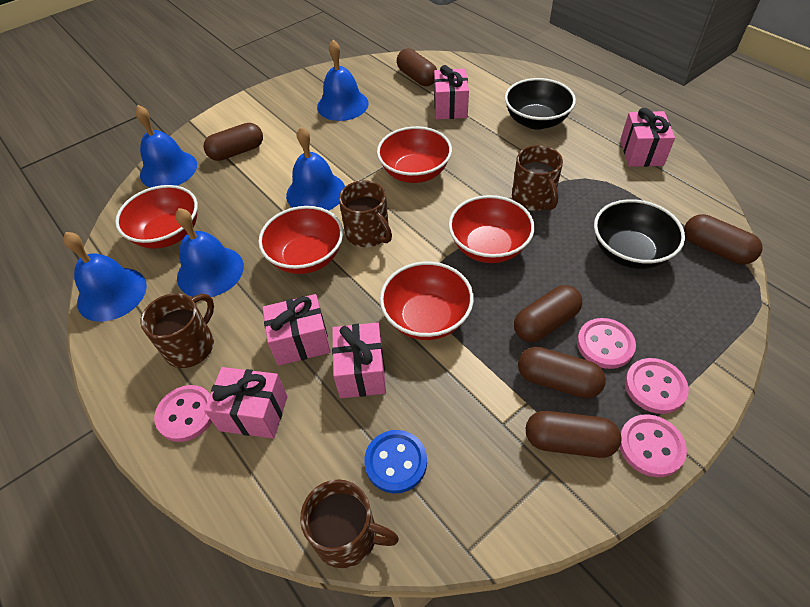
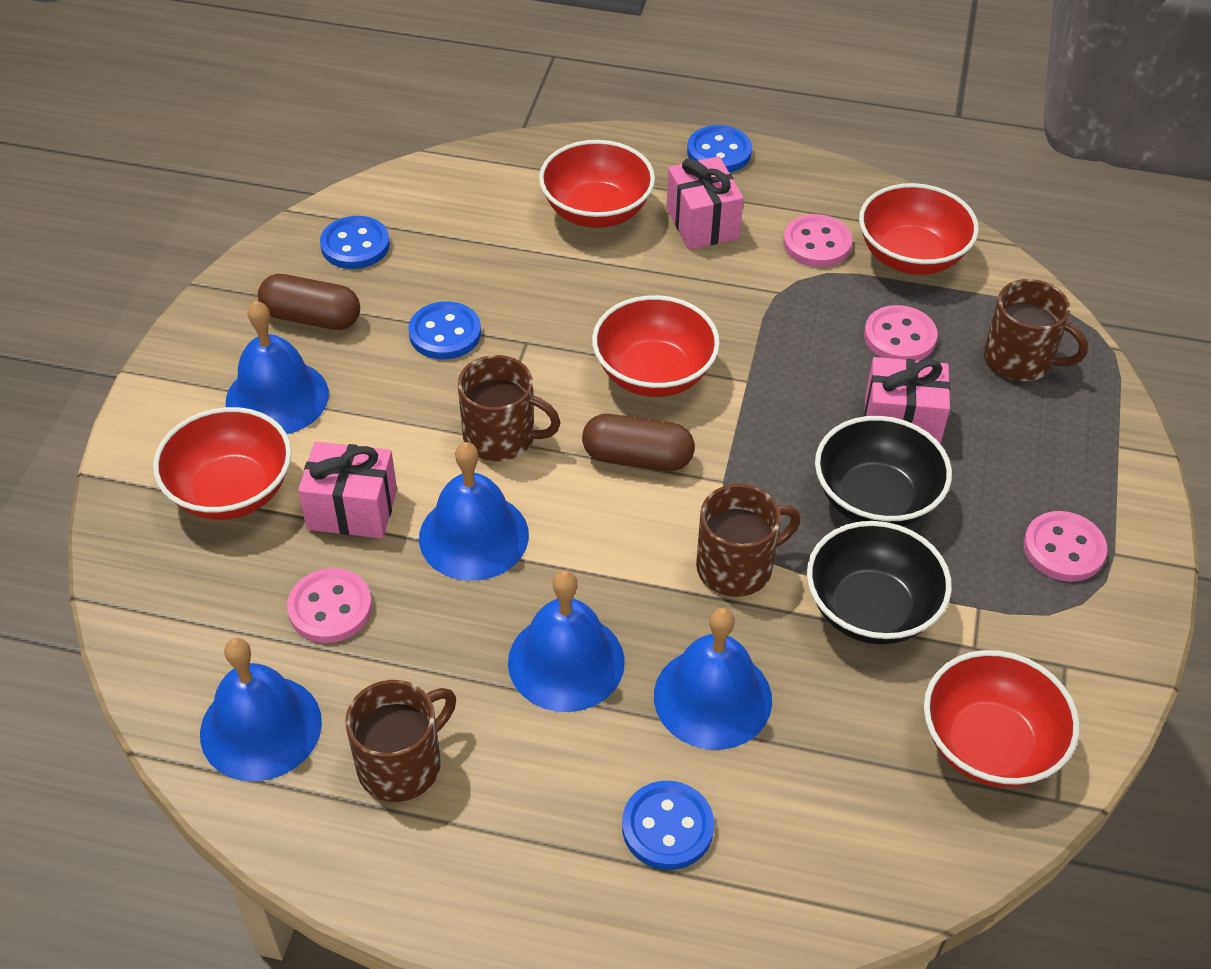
blue button: 1 -> 4
brown capsule: 6 -> 2
pink gift: 5 -> 3

